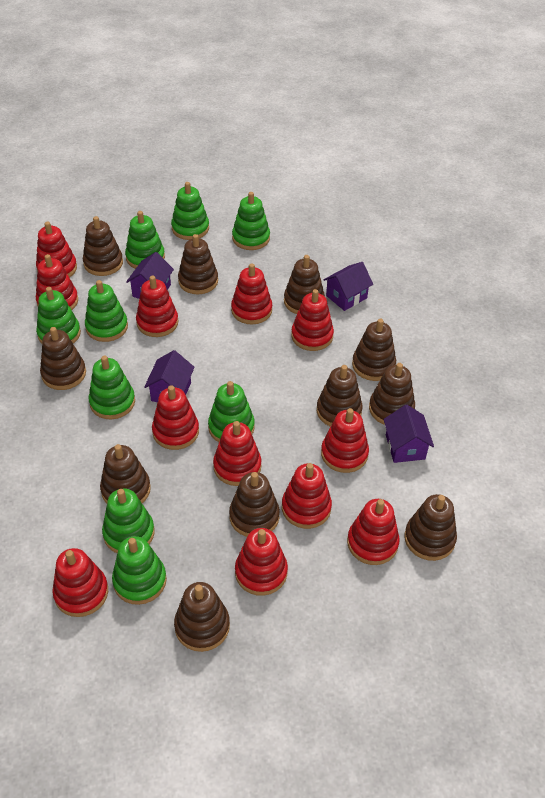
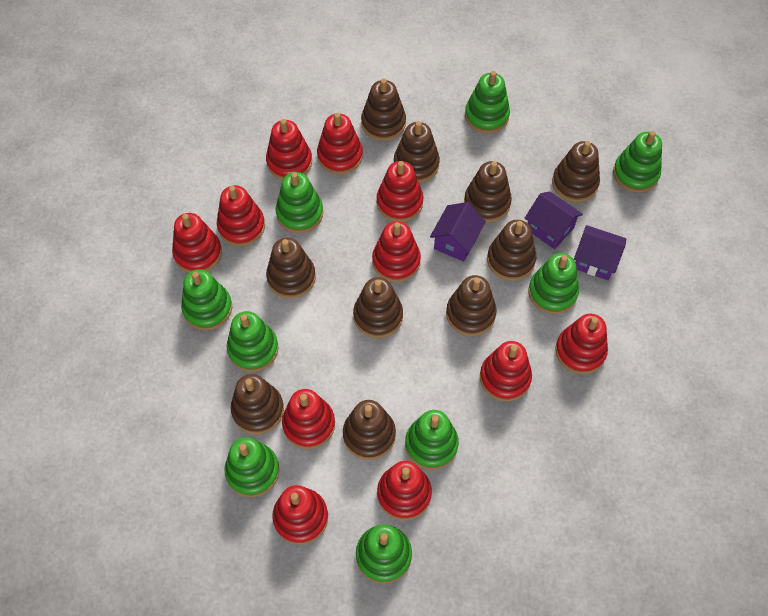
brown stacking toy: 11 -> 10
purple house: 4 -> 3
red stacking toy: 12 -> 11

